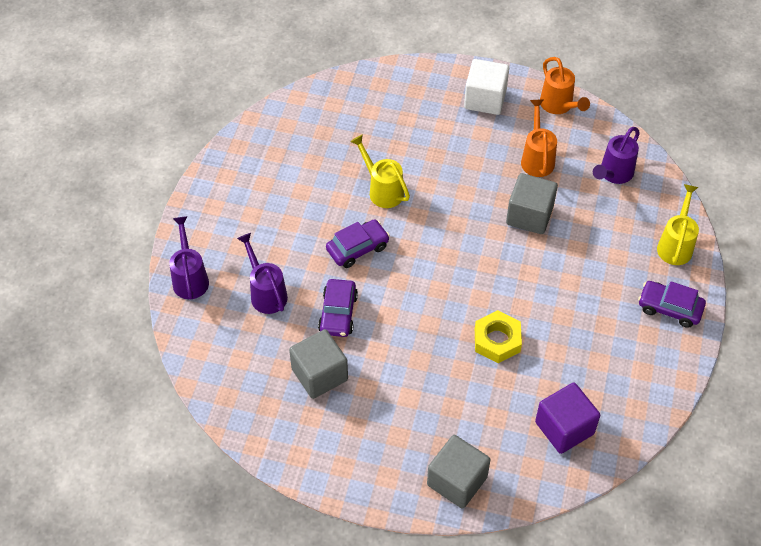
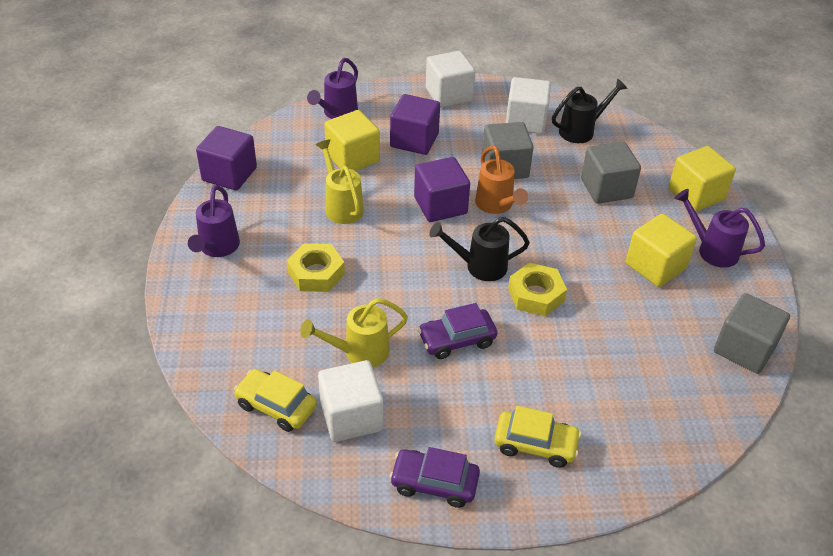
black watering can: 0 -> 2
orange watering can: 2 -> 1
purple car: 3 -> 2
purple cube: 1 -> 3
white cube: 1 -> 3
yellow car: 0 -> 2
yellow cube: 0 -> 3
yellow nut: 1 -> 2

